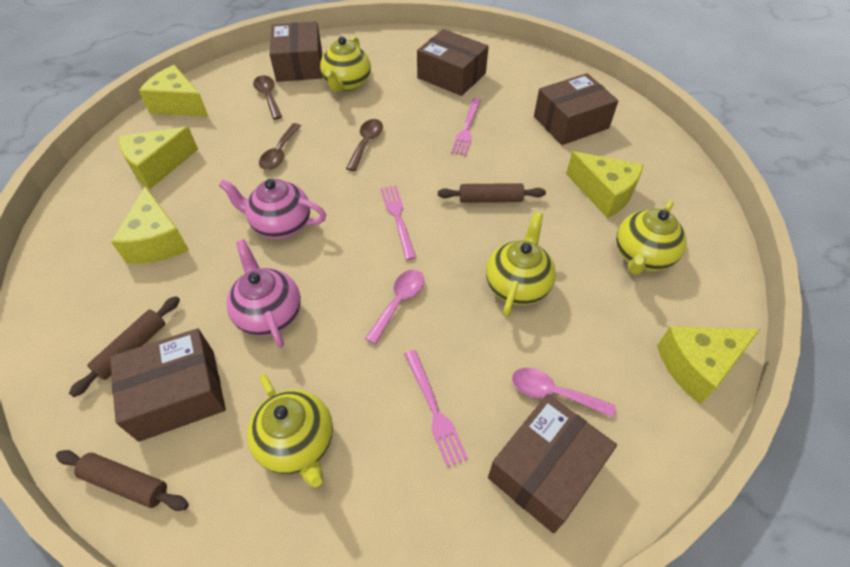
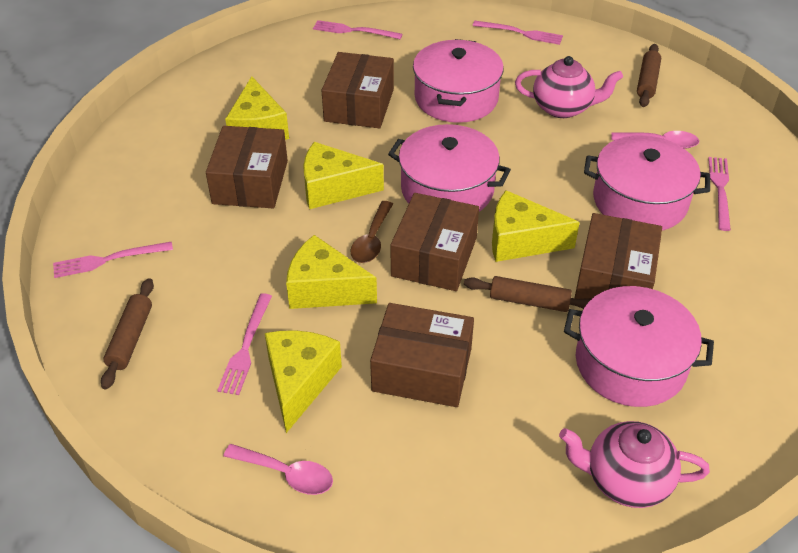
brown spoon: 3 -> 1
pink fork: 3 -> 5
pink pot: 0 -> 4
yellow teapot: 4 -> 0

